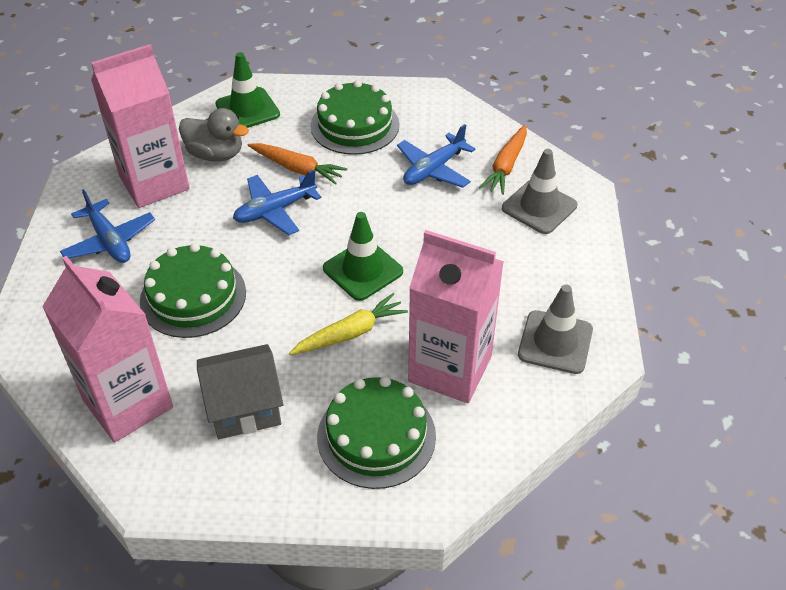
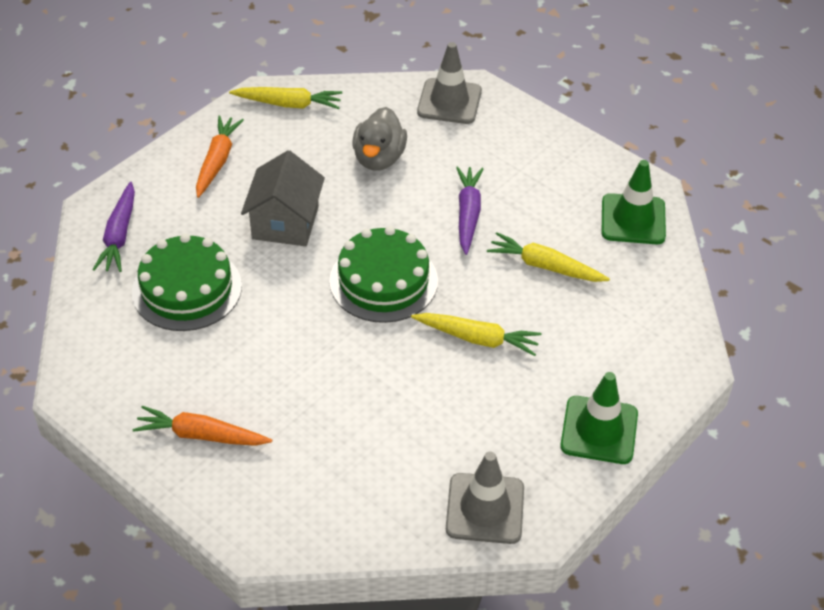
blue plane: 3 -> 0
green cake: 3 -> 2
pink carton: 3 -> 0
purple carrot: 0 -> 2
yellow carrot: 1 -> 3

